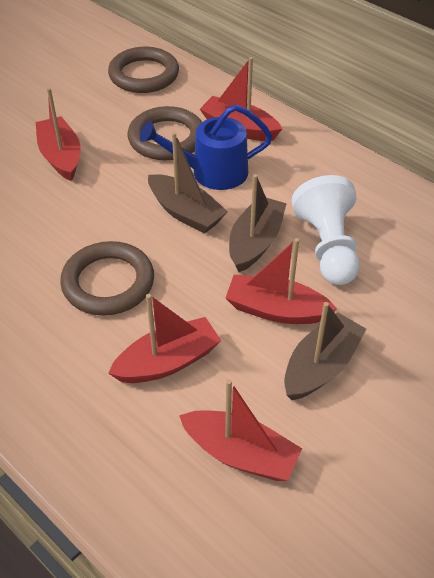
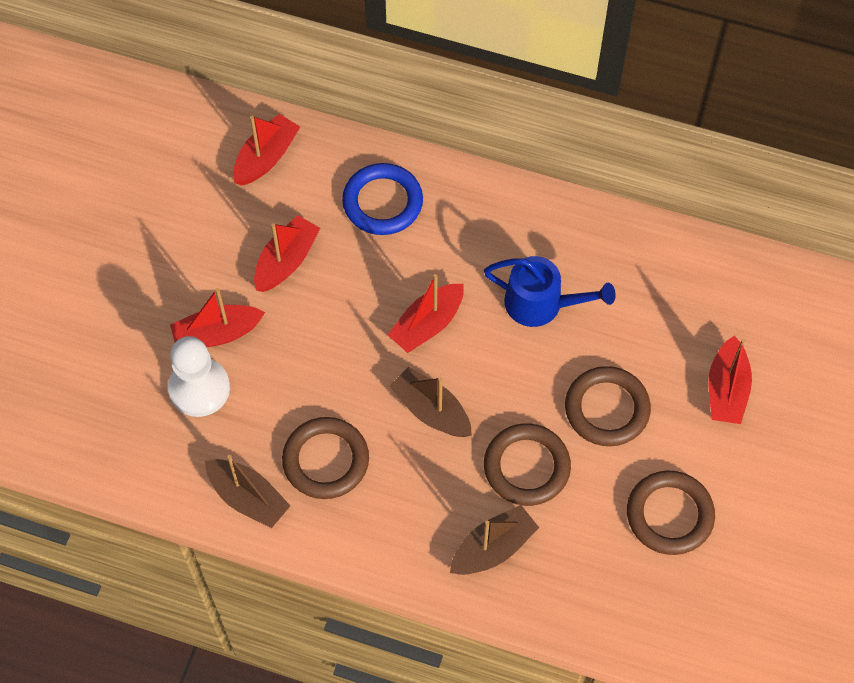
blue ring: 0 -> 1
brown ring: 3 -> 4

